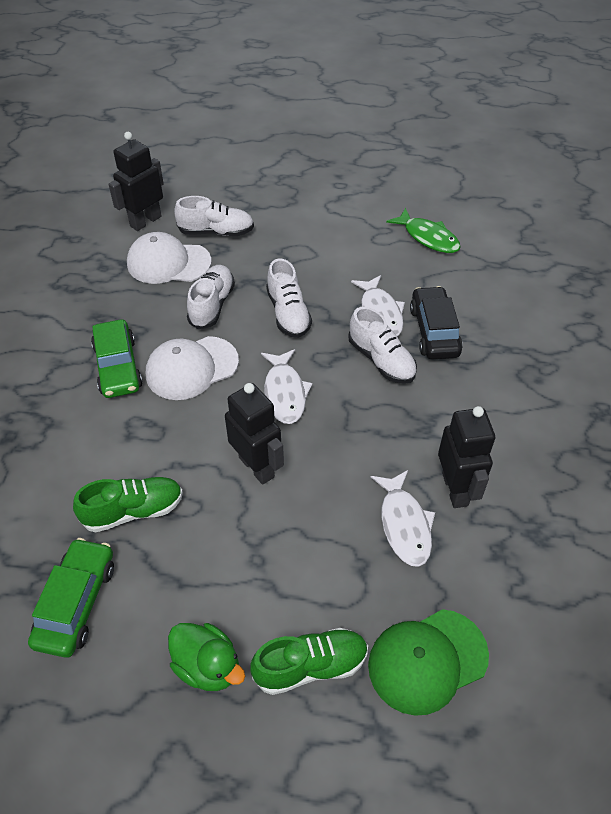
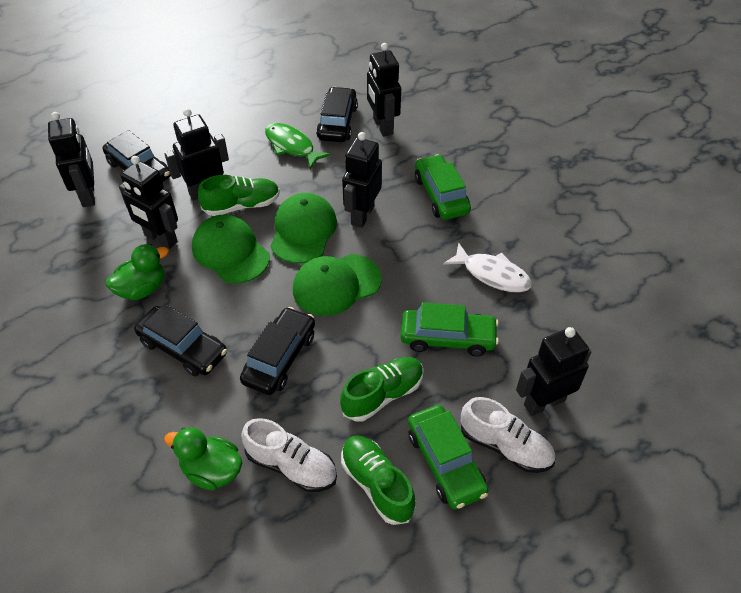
black car: 1 -> 4
black robot: 3 -> 6
green cap: 1 -> 3
green car: 2 -> 3
green duck: 1 -> 2
green shoe: 2 -> 3
white cap: 2 -> 0
white fish: 3 -> 1
white shoe: 4 -> 2

